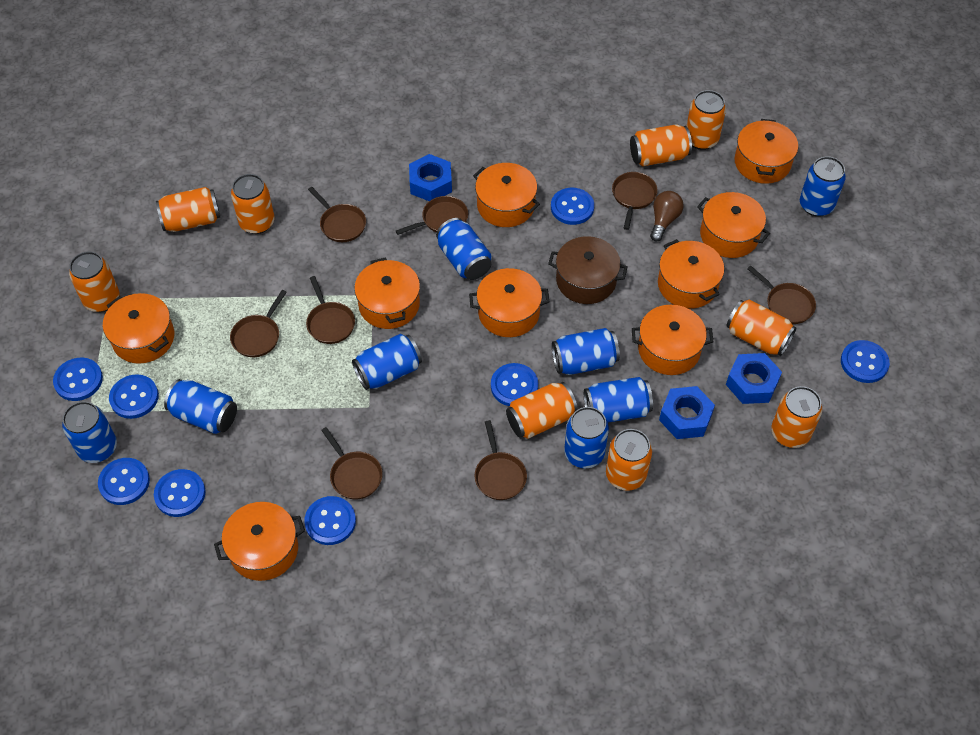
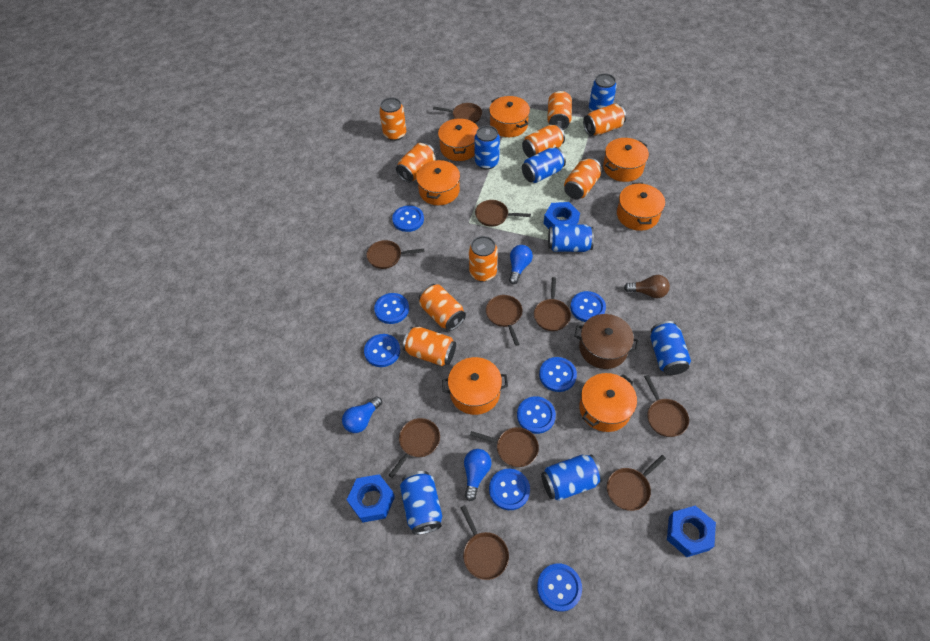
blue can: 8 -> 7
blue light bulb: 0 -> 3
brown pan: 8 -> 10
orange pot: 9 -> 7

